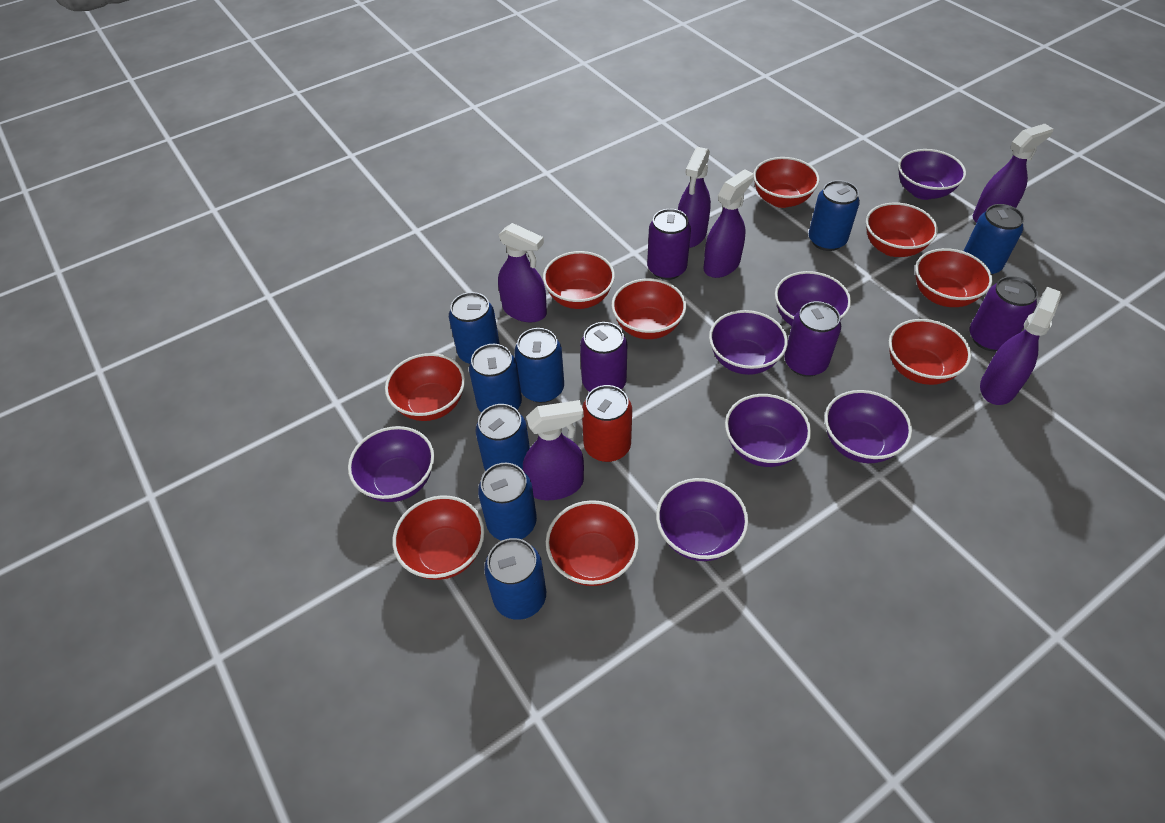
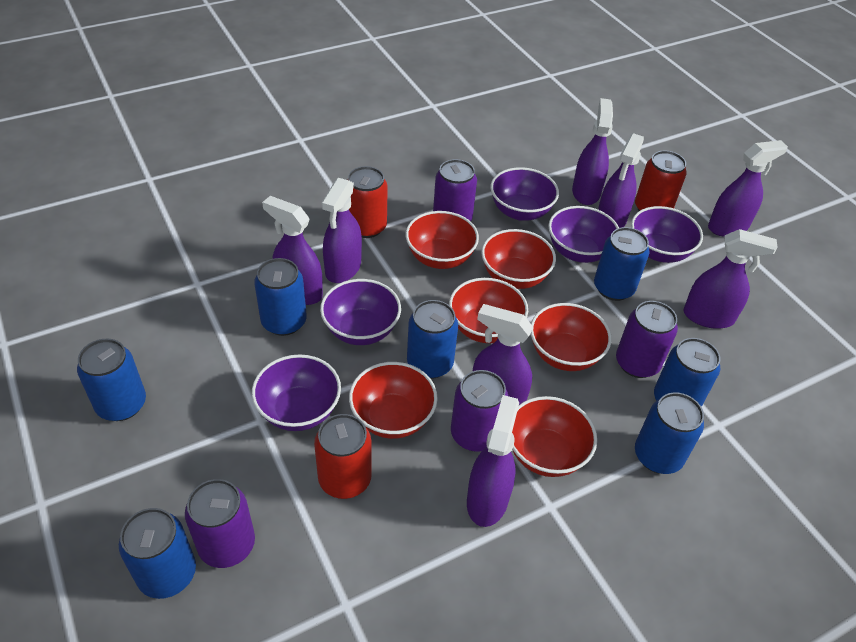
blue can: 8 -> 7
purple bowl: 7 -> 5
purple spray bottle: 6 -> 8
red bowl: 9 -> 6
red can: 1 -> 3

